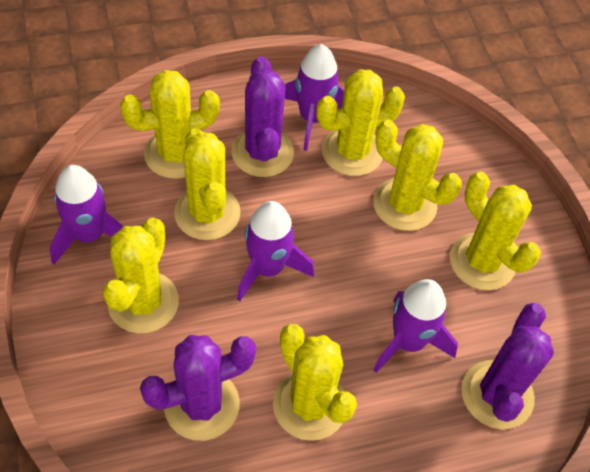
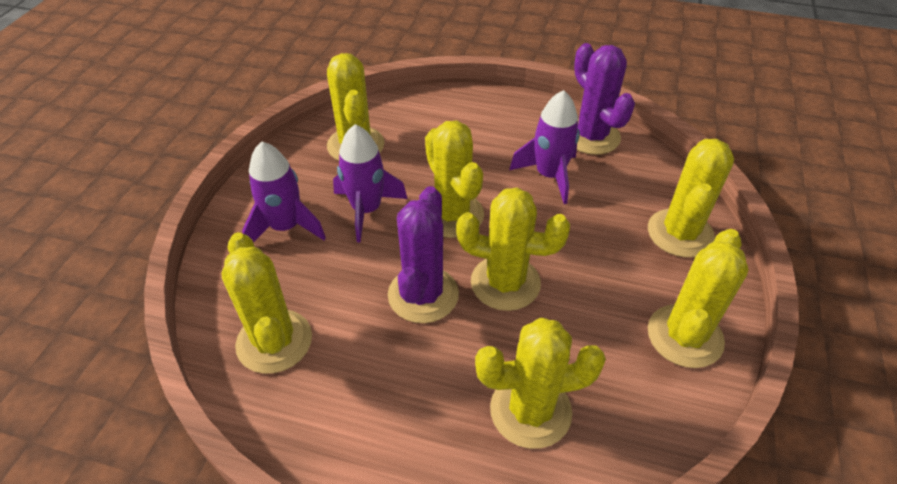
purple cactus: 3 -> 2
purple rocket: 4 -> 3

